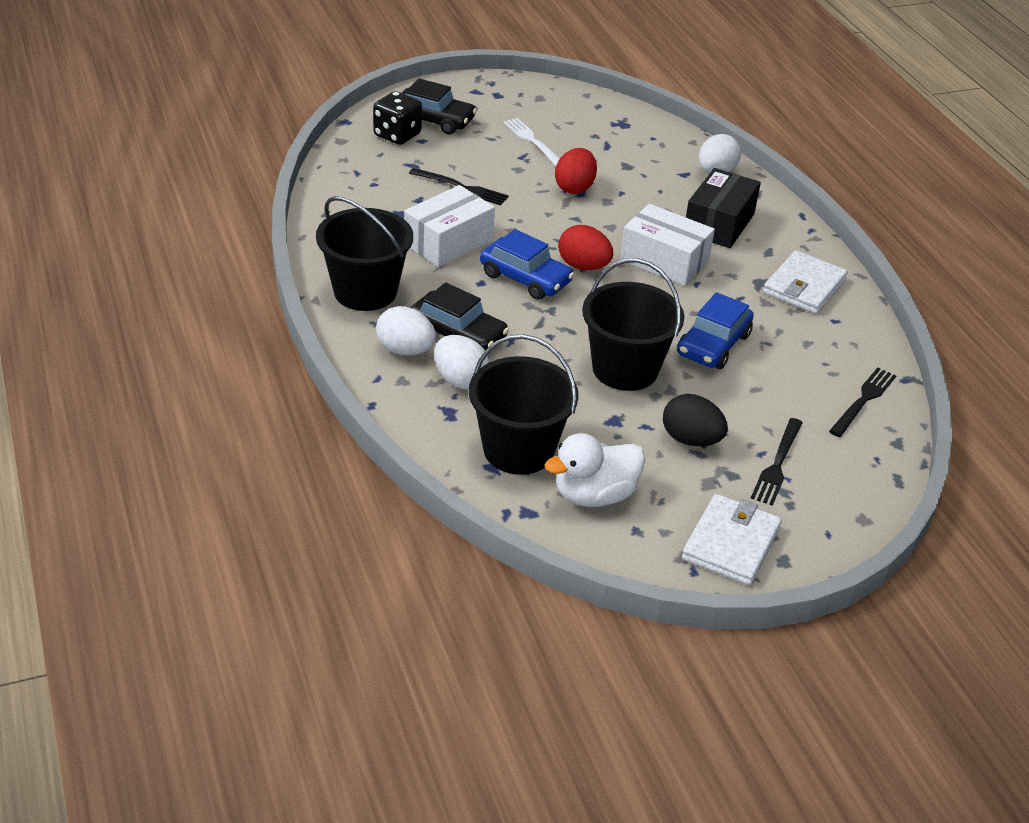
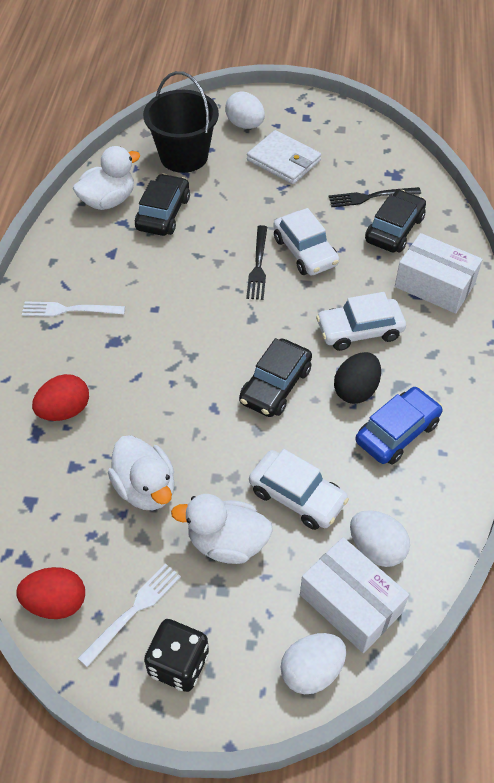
black box: 1 -> 0
black bucket: 3 -> 1
black car: 2 -> 3
black fork: 3 -> 2
blue car: 2 -> 1
white car: 0 -> 3
white duck: 1 -> 3
white fork: 1 -> 2
white wallet: 2 -> 1

